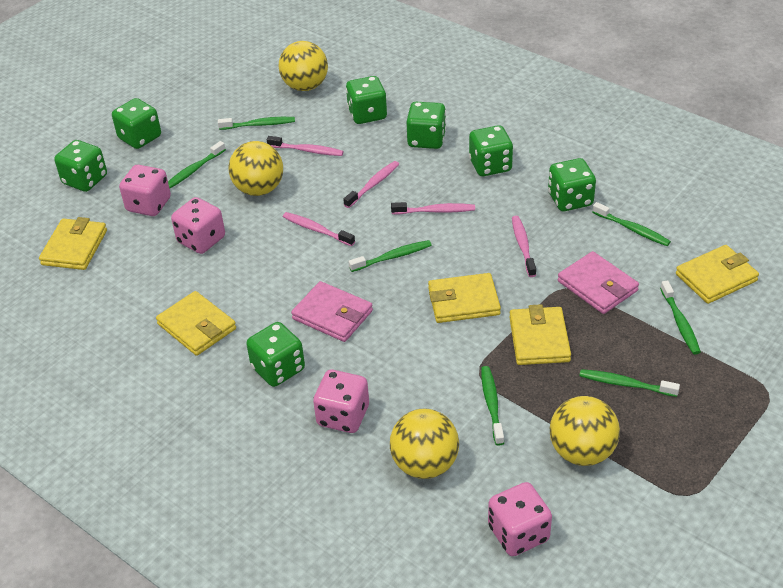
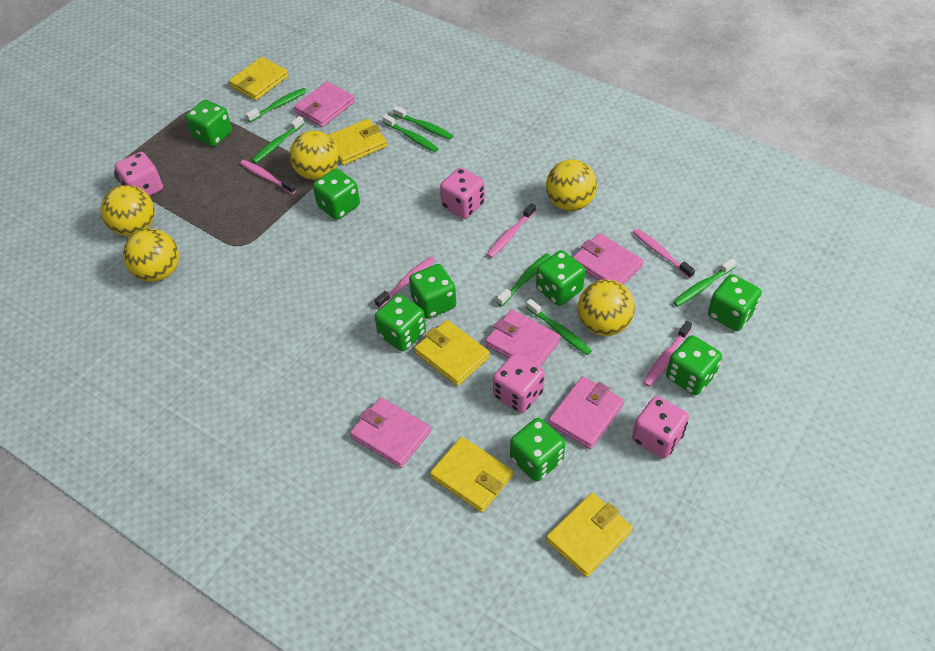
green dice: 7 -> 8
pink wallet: 2 -> 5
yellow ball: 4 -> 5

